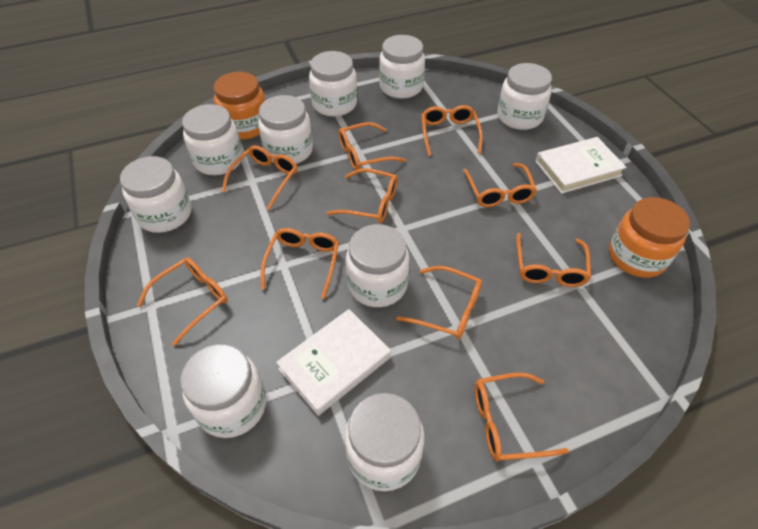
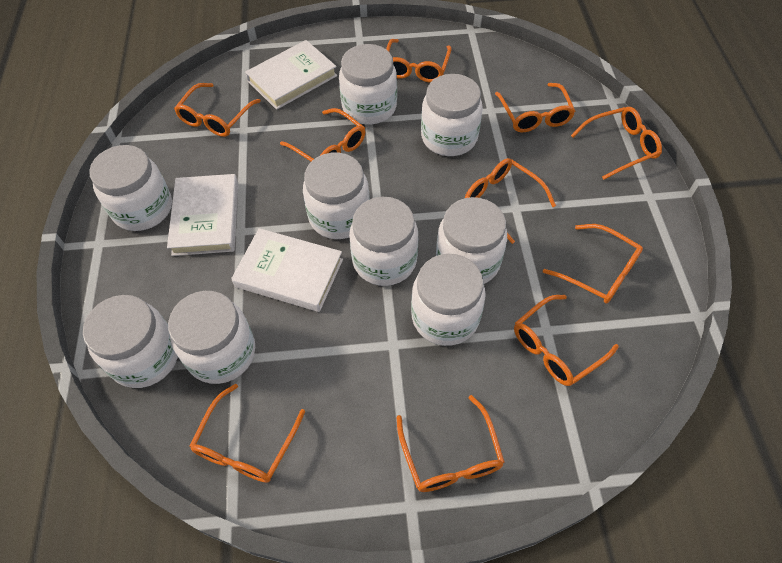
orange jar: 2 -> 0
white book: 2 -> 3

